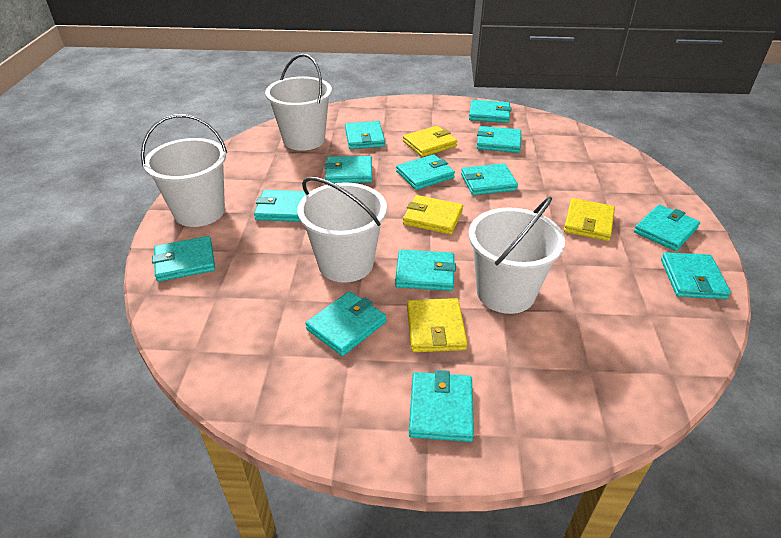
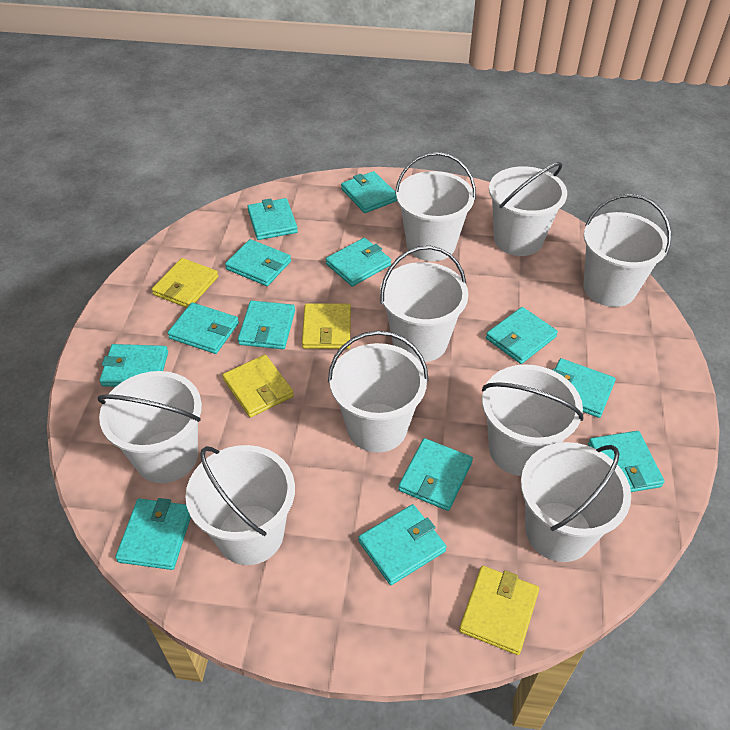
white bucket: 4 -> 9

